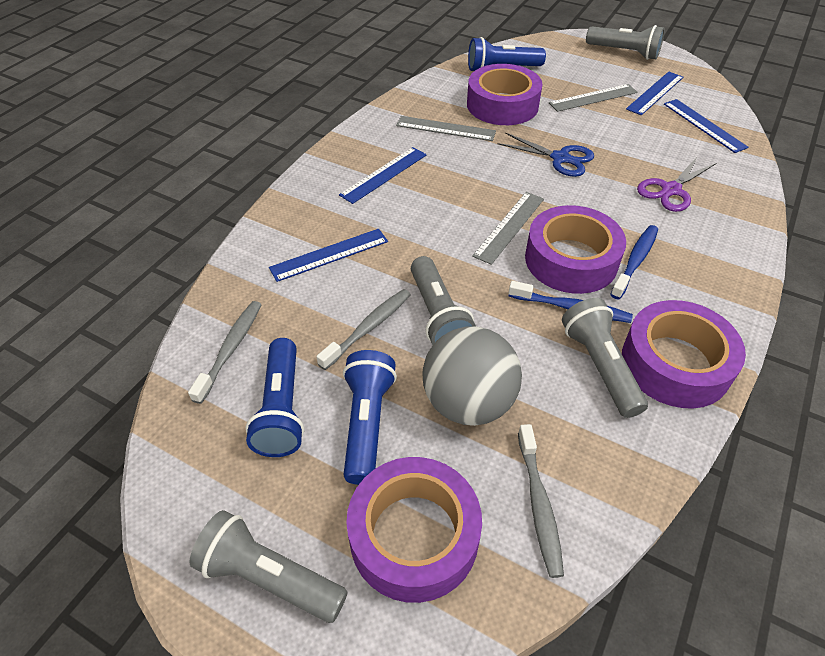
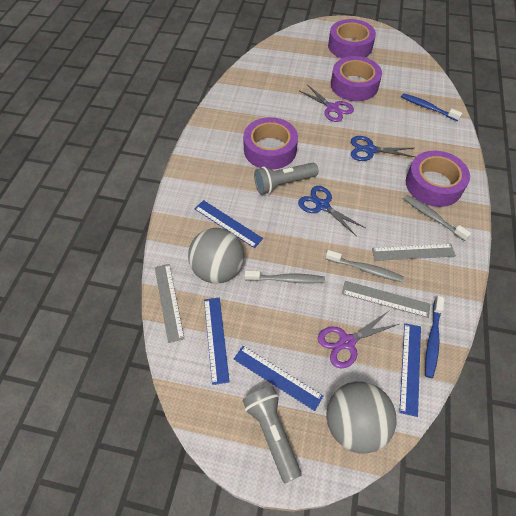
blue flashlight: 3 -> 0
blue scissors: 1 -> 2
grey ball: 1 -> 2
grey flashlight: 4 -> 2
purple scissors: 1 -> 2

